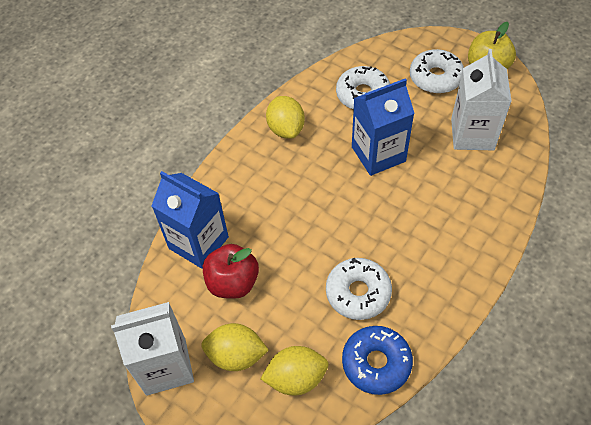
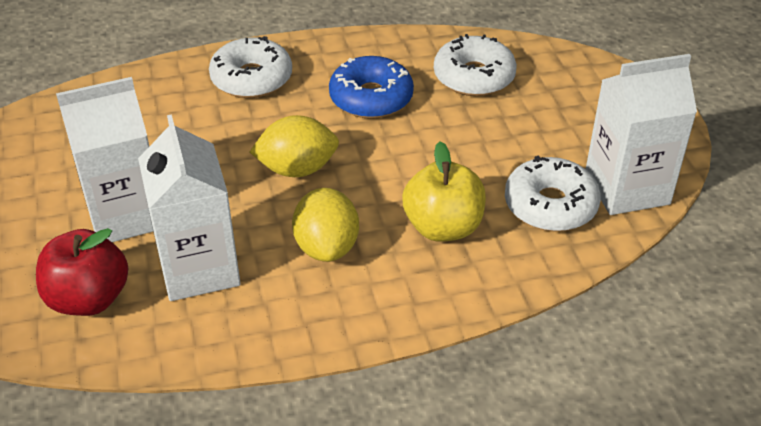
blue carton: 2 -> 0
white carton: 2 -> 3
yellow lemon: 3 -> 2

